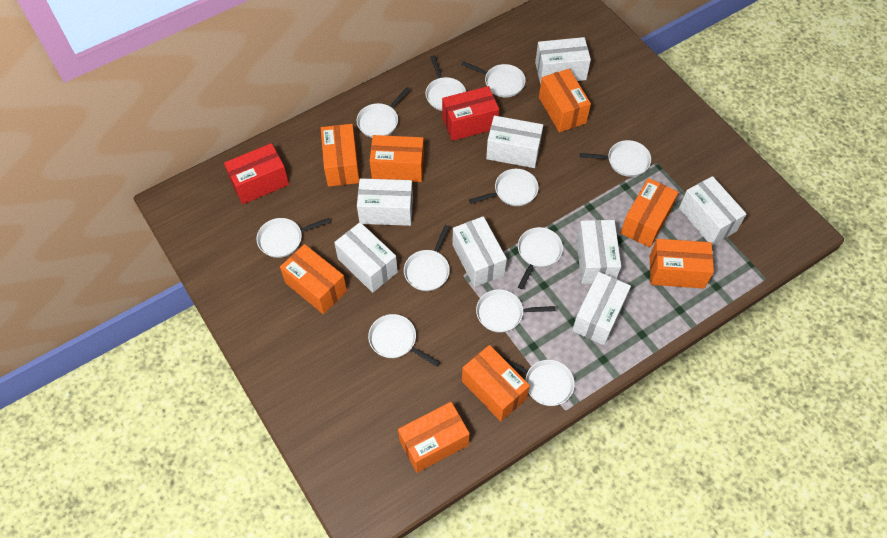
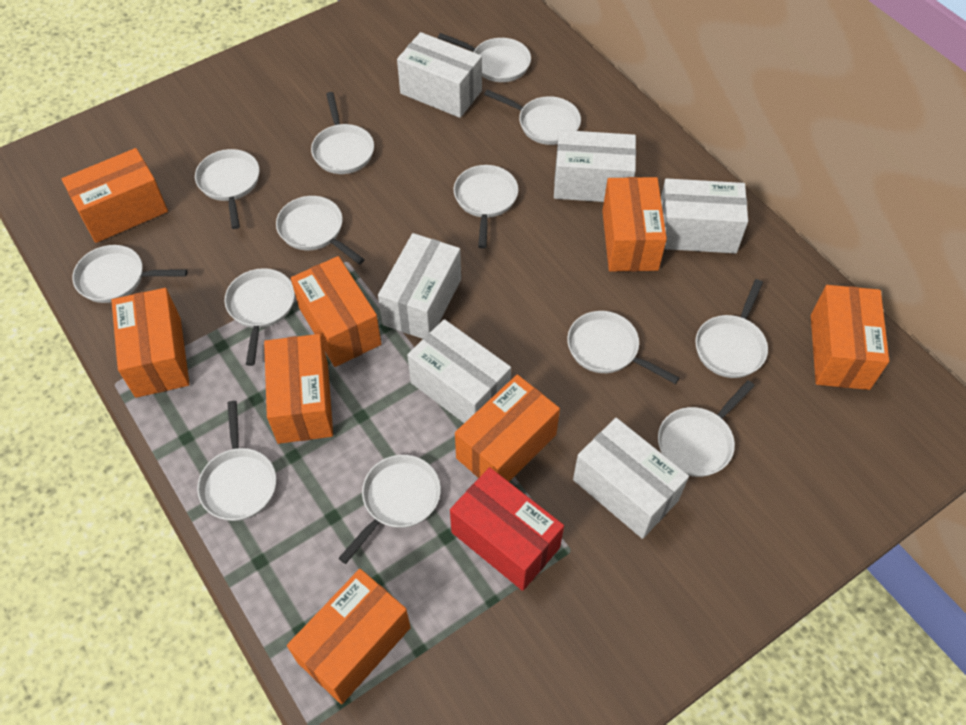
red box: 2 -> 1
white box: 8 -> 6
white pan: 11 -> 13

